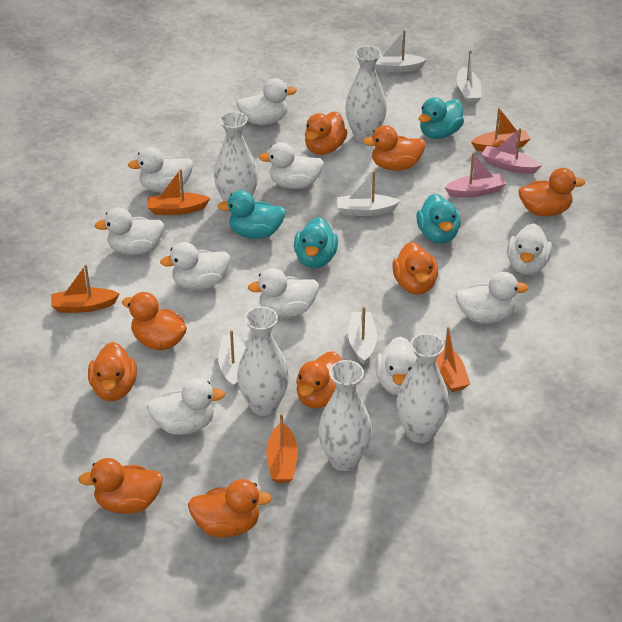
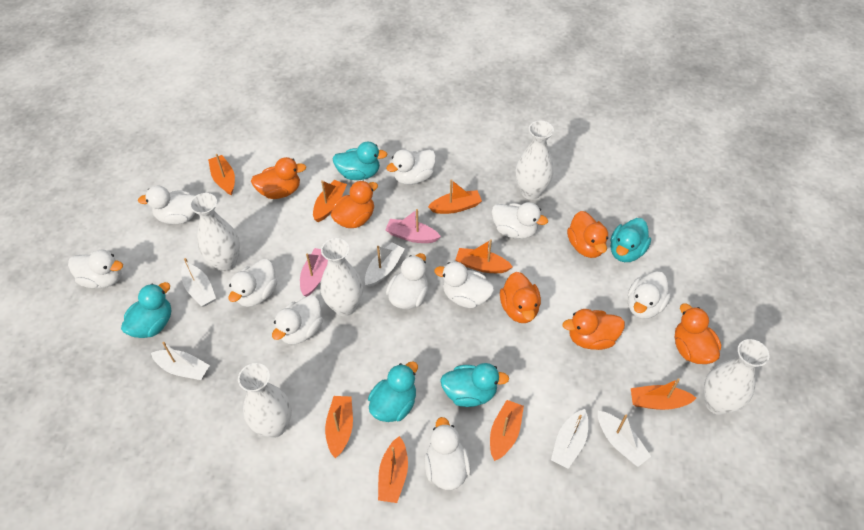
orange boat: 5 -> 8
orange duck: 9 -> 6
turquoise duck: 4 -> 5

